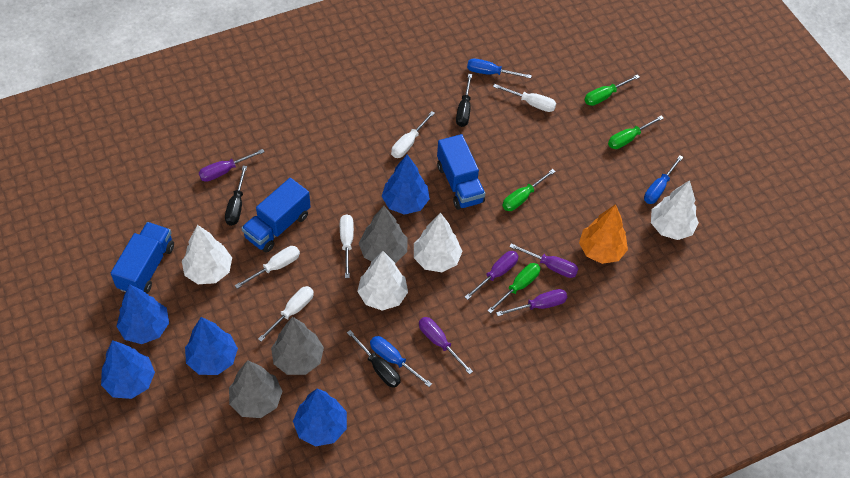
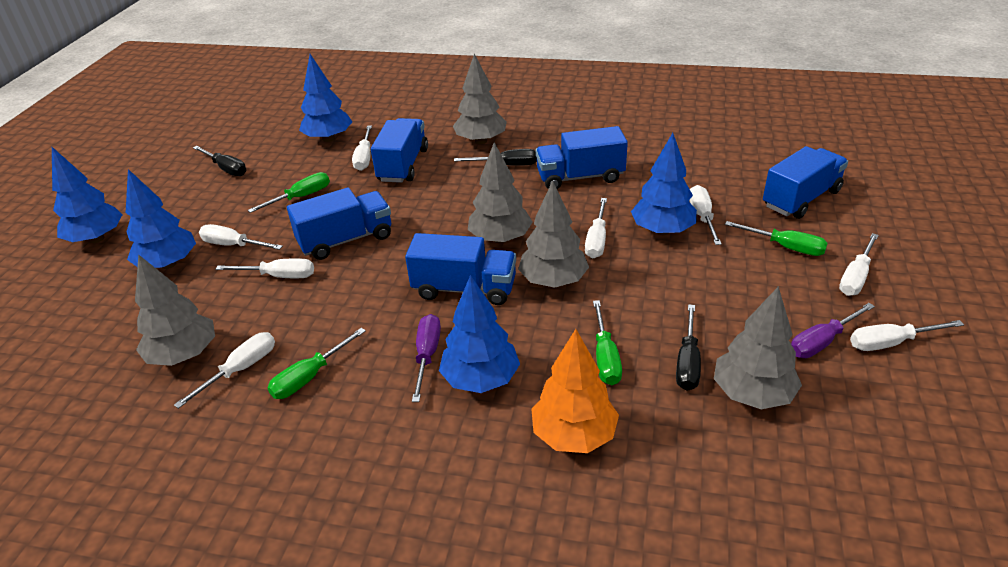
blue screwdriver: 3 -> 0
blue truck: 3 -> 5
grey tree: 3 -> 5
purple screwdriver: 5 -> 2
white screwdriver: 5 -> 8
white tree: 4 -> 0

